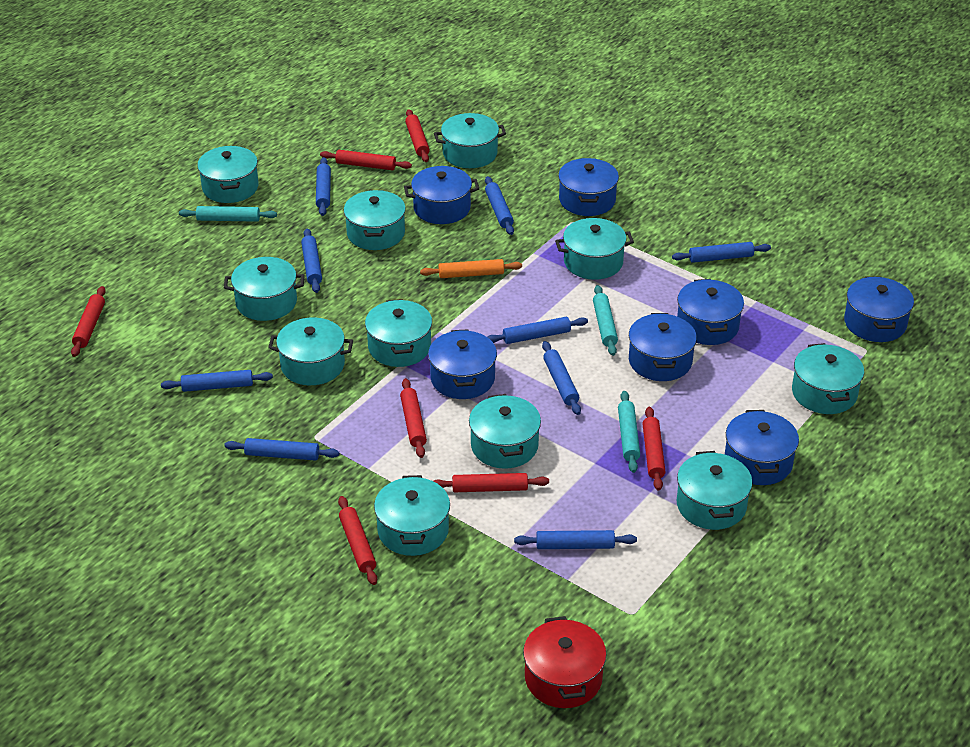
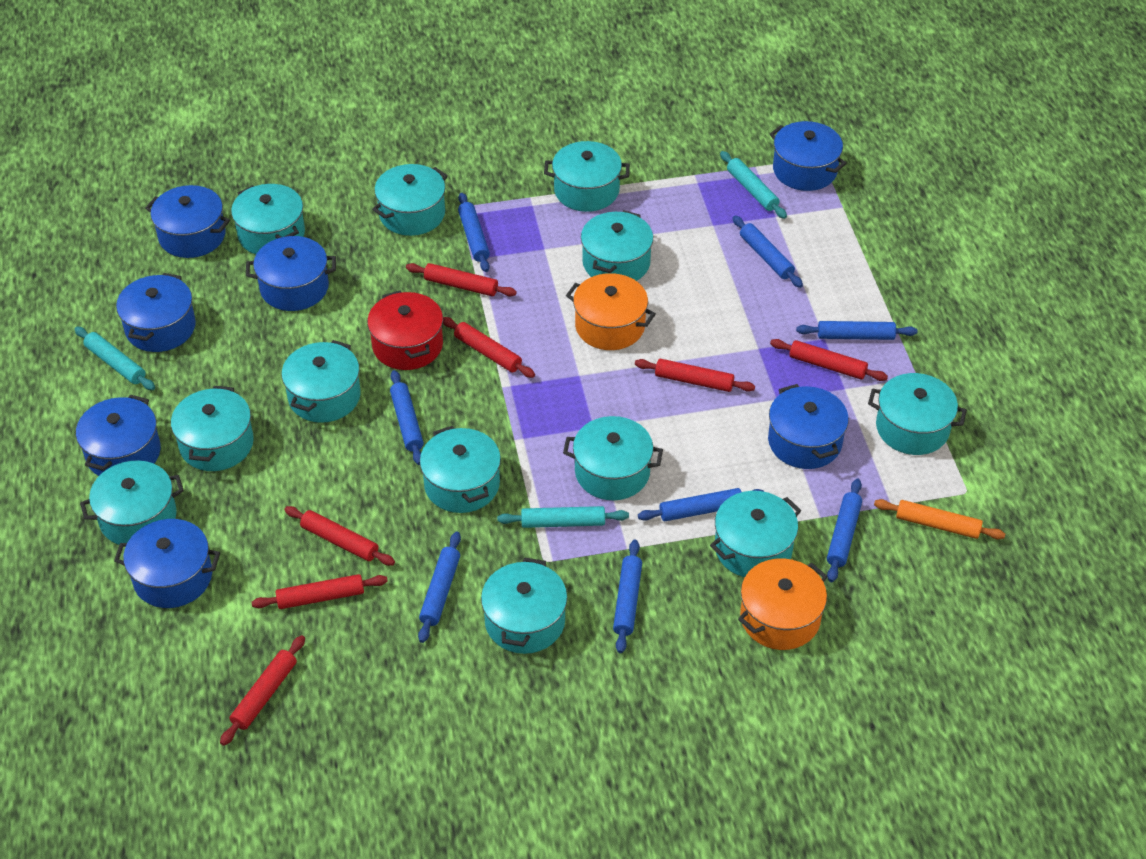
blue rolling pin: 9 -> 8
orange pot: 0 -> 2
turquoise pot: 11 -> 12

